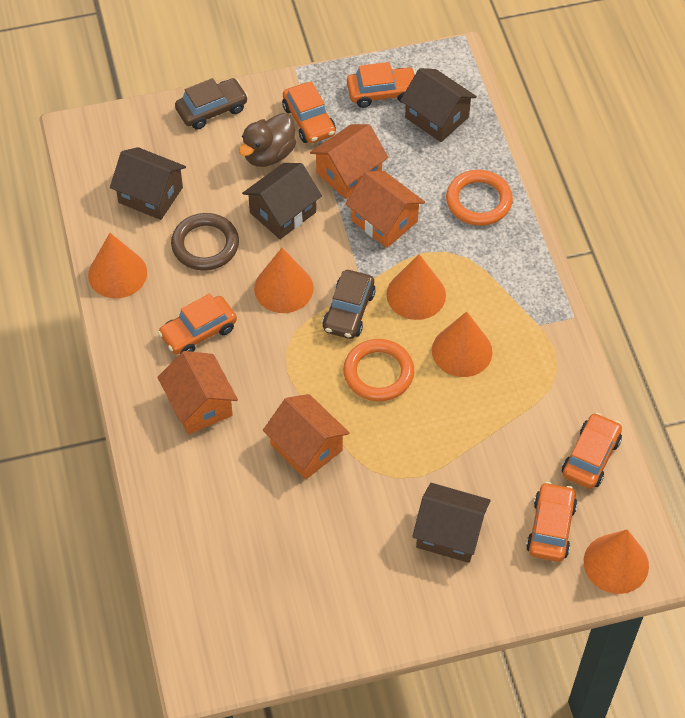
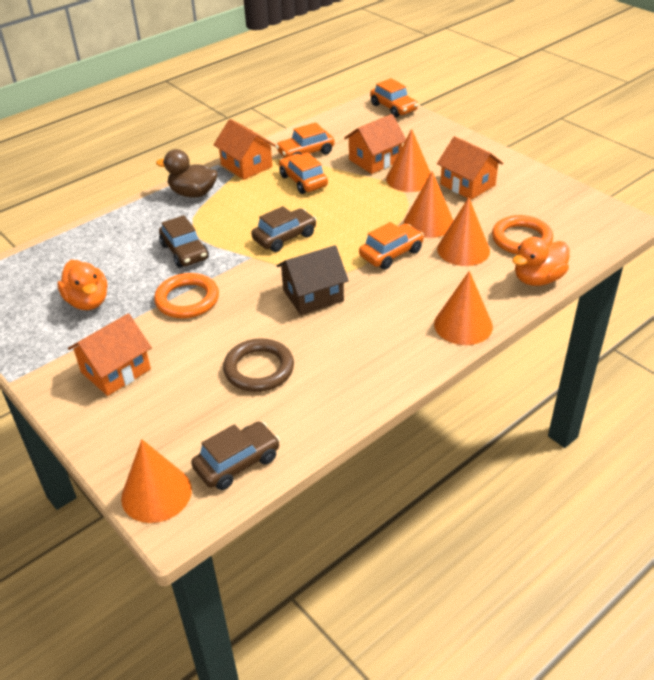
brown car: 2 -> 3
brown house: 4 -> 1
orange car: 5 -> 4
orange duck: 0 -> 2

